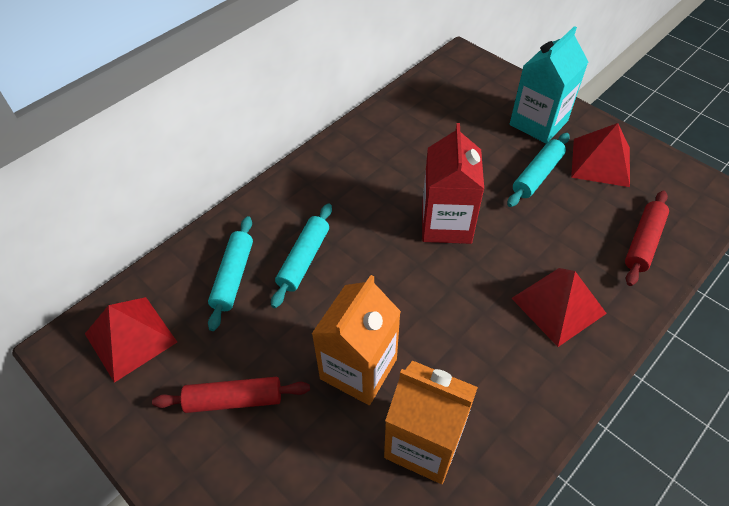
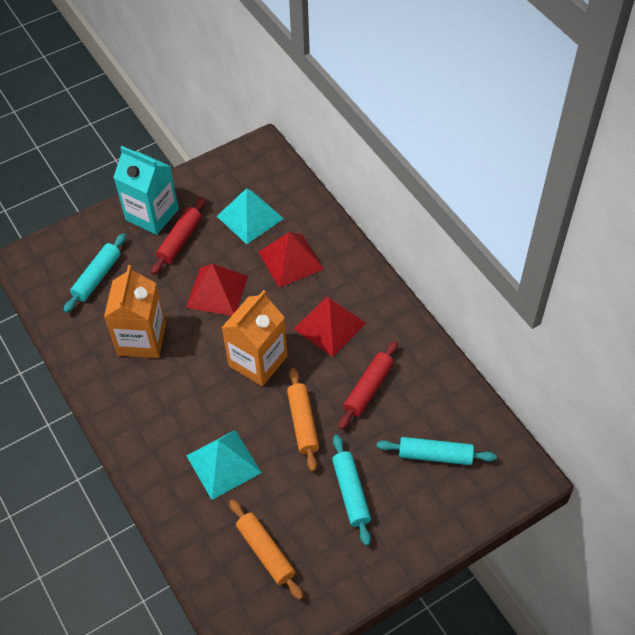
orange rolling pin: 0 -> 2
red carton: 1 -> 0
turquoise pyramid: 0 -> 2

